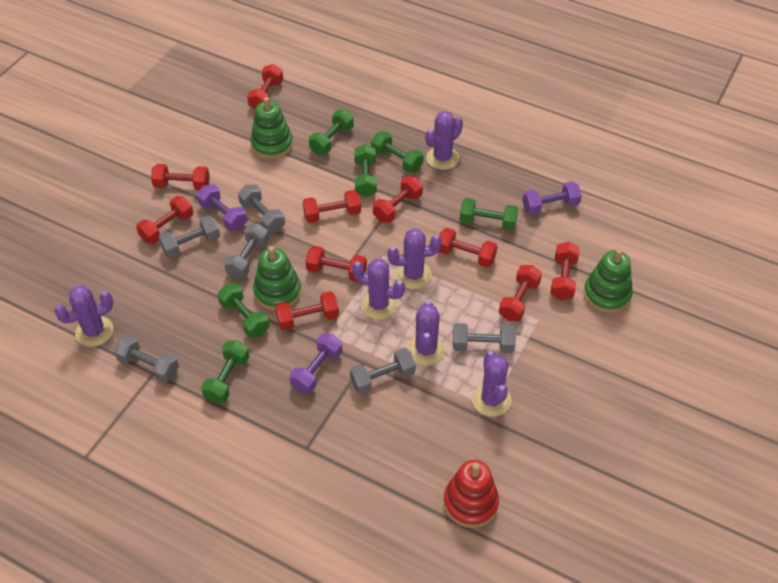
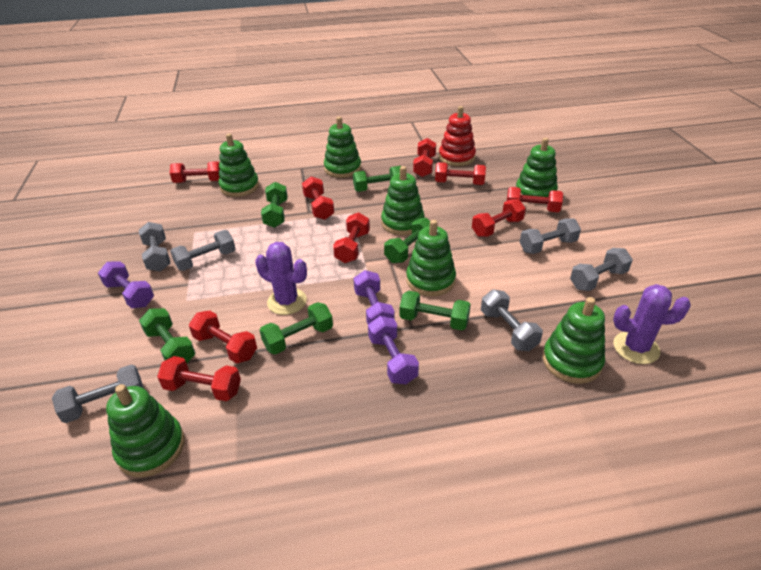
green stacking toy: 3 -> 7
purple cactus: 6 -> 2
red dumbbell: 10 -> 9

